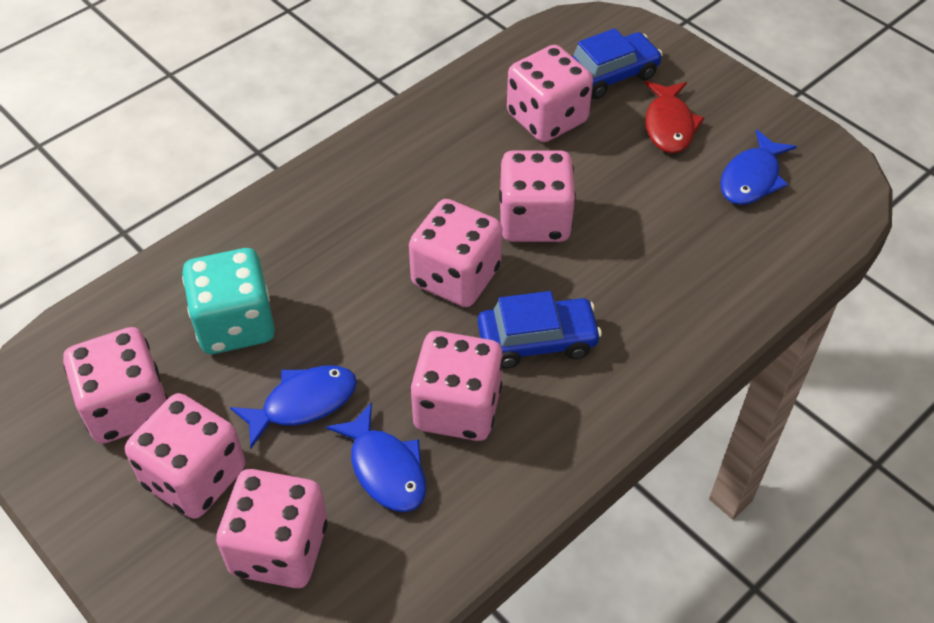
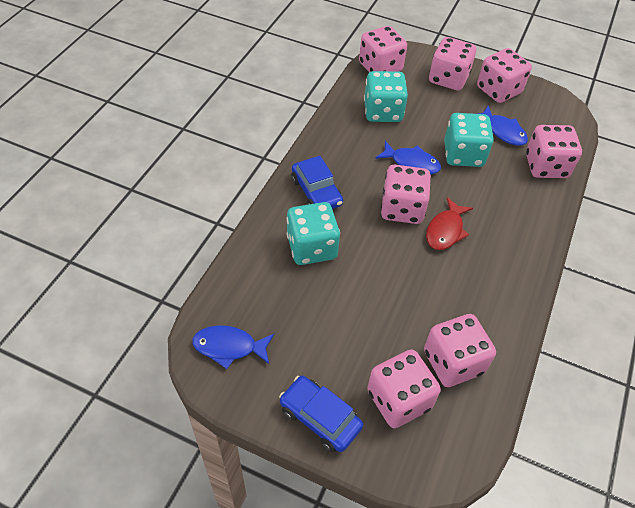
turquoise dice: 1 -> 3

